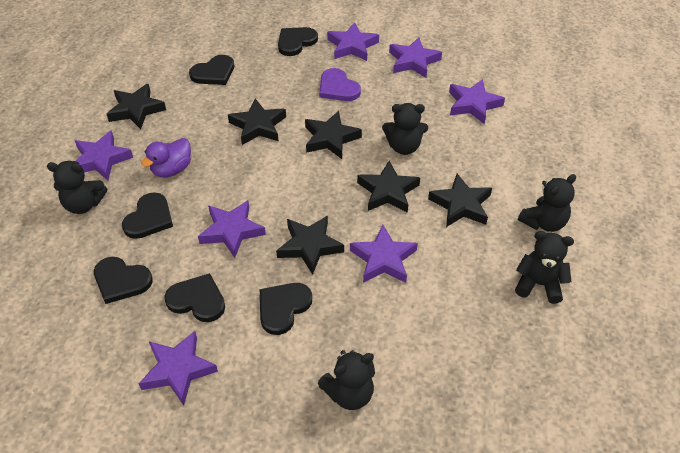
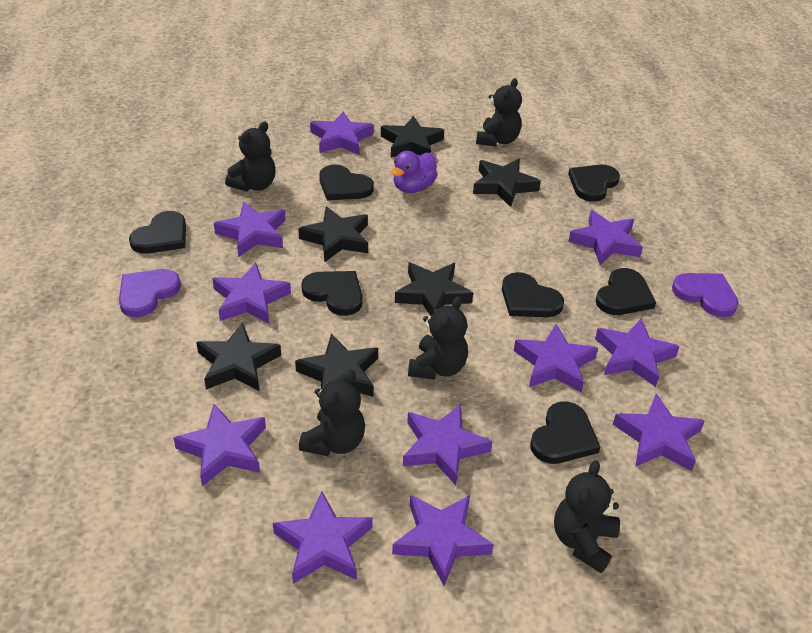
black heart: 6 -> 7
purple heart: 1 -> 2
purple star: 7 -> 11

